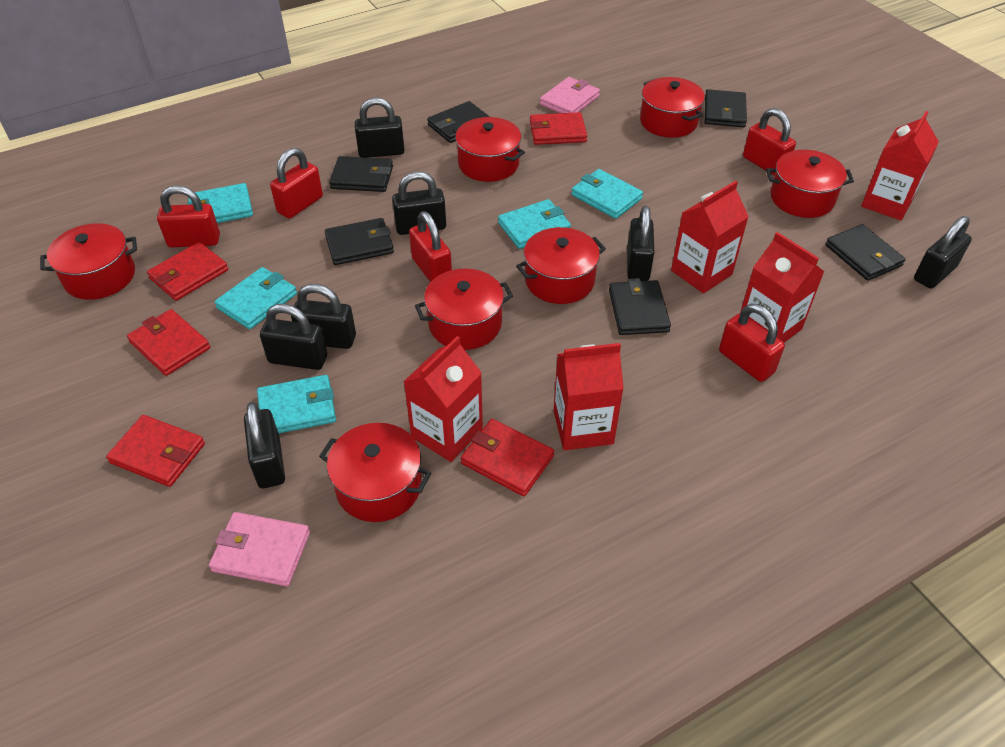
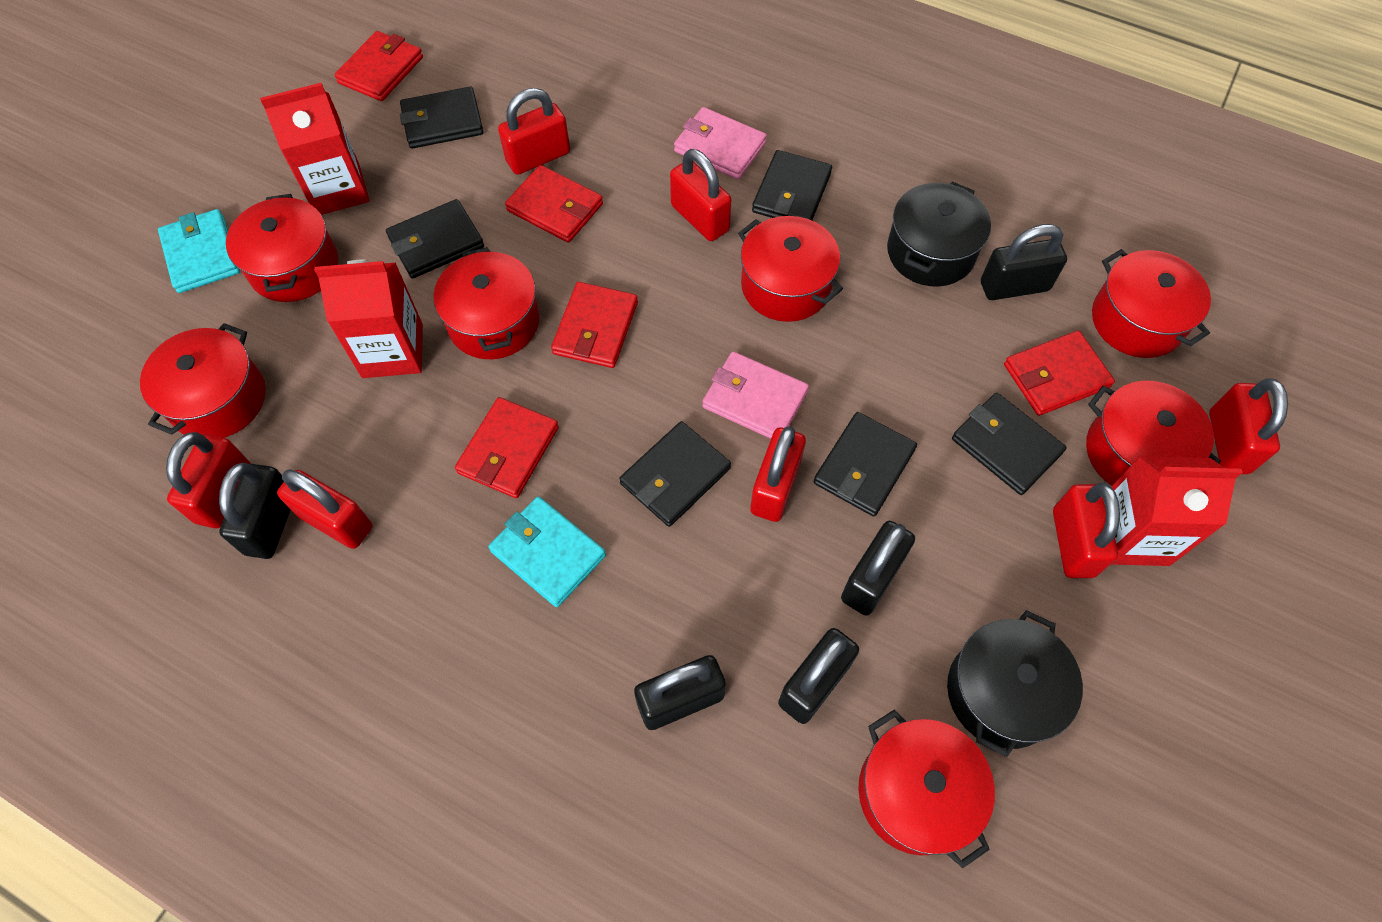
black padlock: 7 -> 5
black pot: 0 -> 2
red carton: 5 -> 3
red padlock: 5 -> 7
turquoise wallet: 5 -> 2

